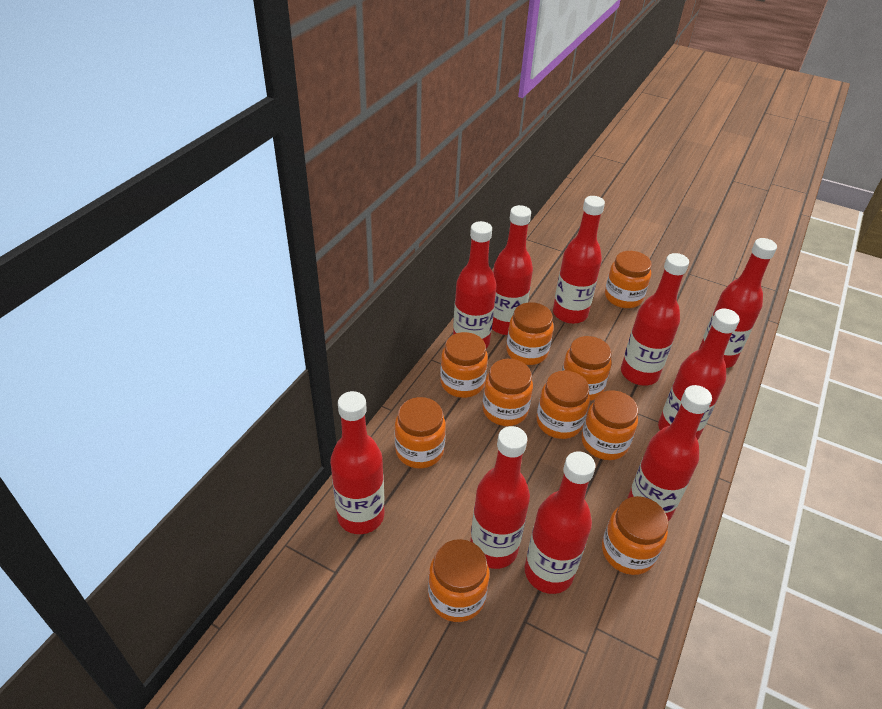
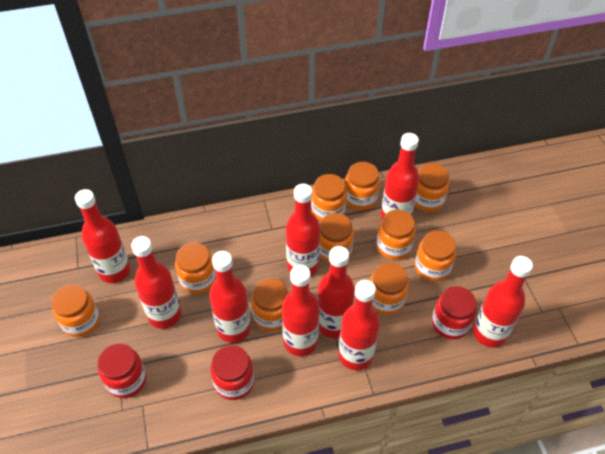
red bottle: 10 -> 9
red jar: 0 -> 3

